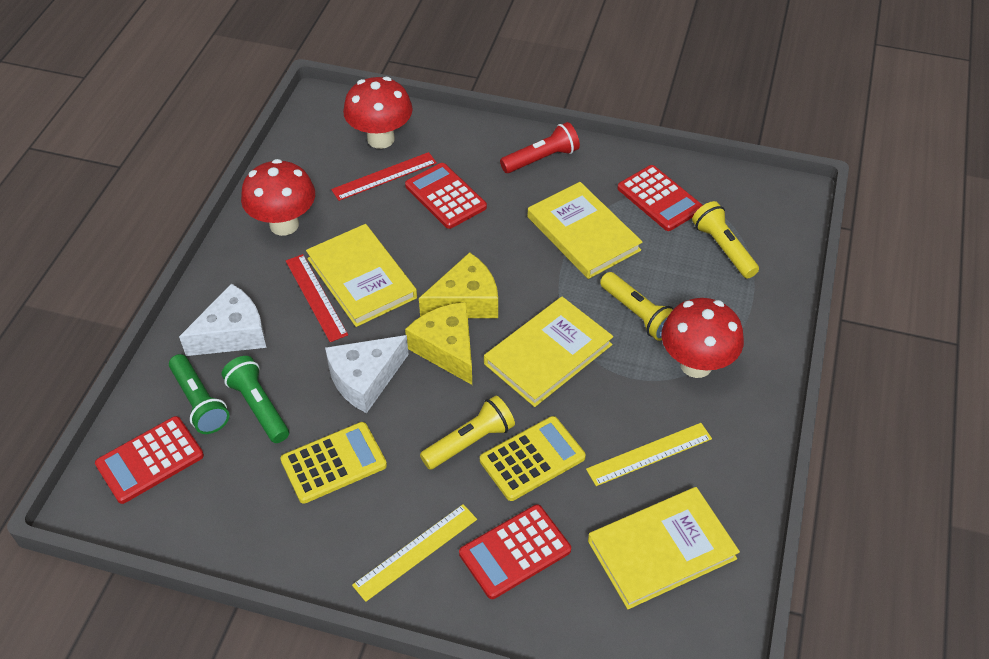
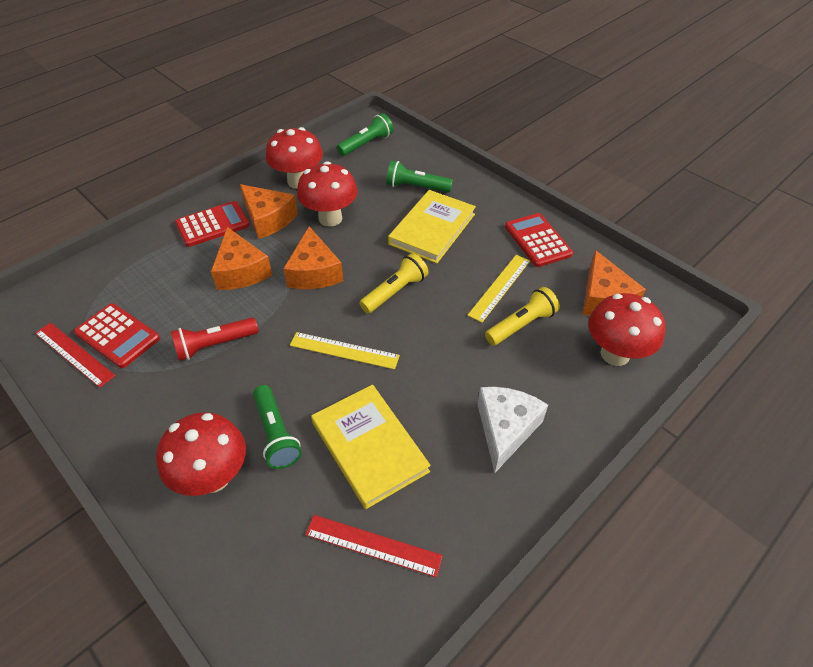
green flashlight: 2 -> 3
orange cheese: 0 -> 4
red calculator: 4 -> 3
red mushroom: 3 -> 4
white cheese: 2 -> 1
yellow book: 4 -> 2
yellow calculator: 2 -> 0
yellow cheese: 2 -> 0
yellow flashlight: 3 -> 2

